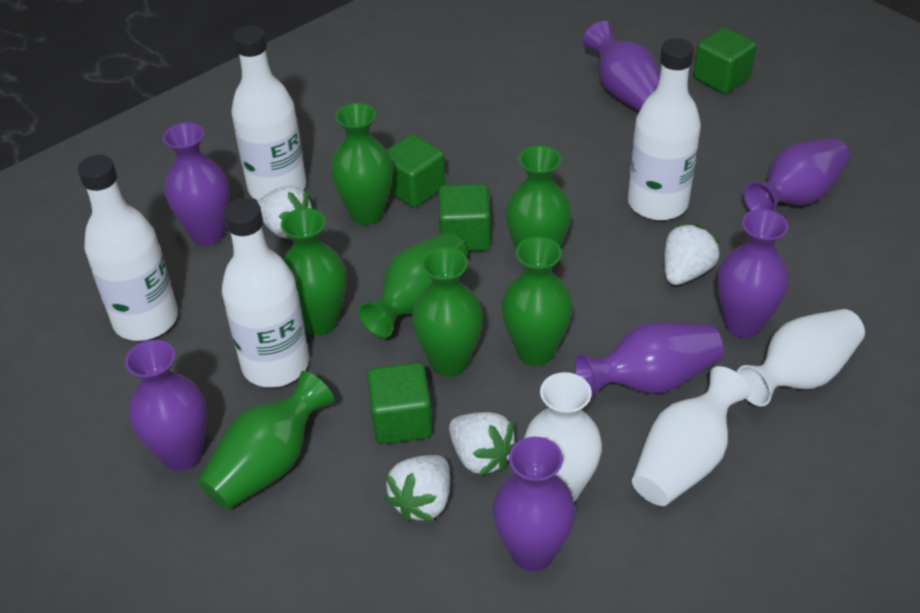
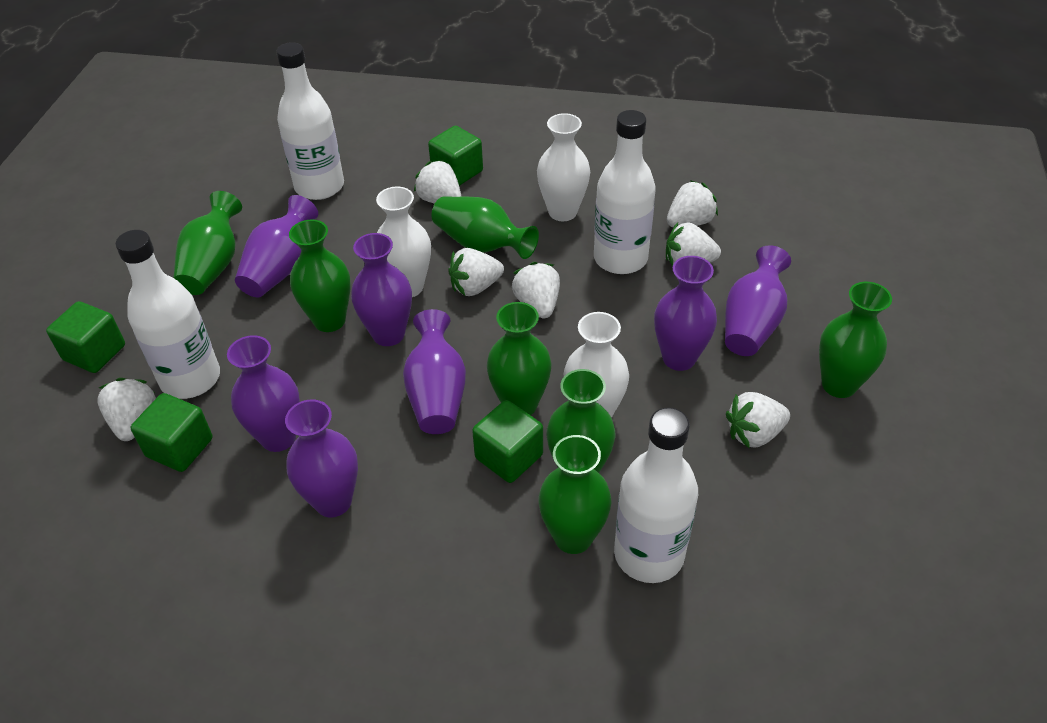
white strawberry: 4 -> 7

